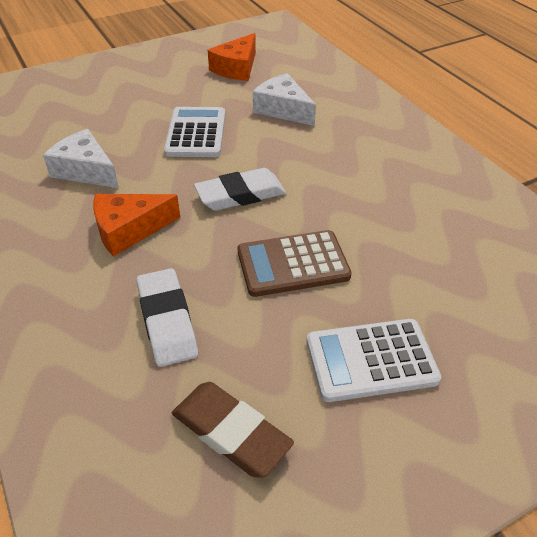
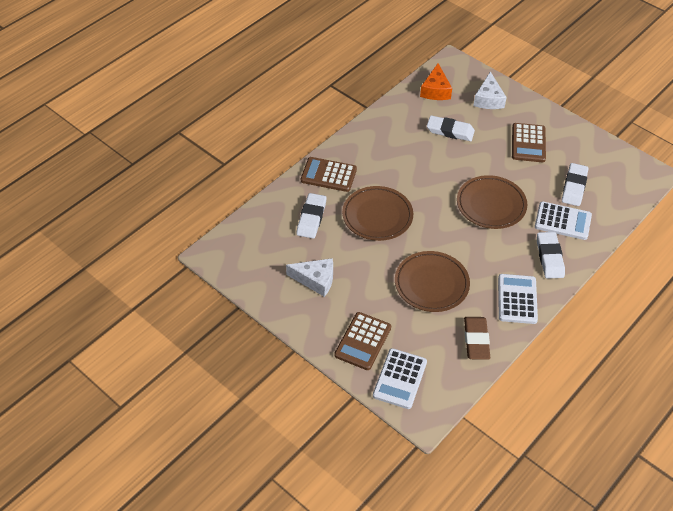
brown calculator: 1 -> 3
brown plate: 0 -> 3
orange cheese: 2 -> 1
white calculator: 2 -> 3
white eraser: 2 -> 4

